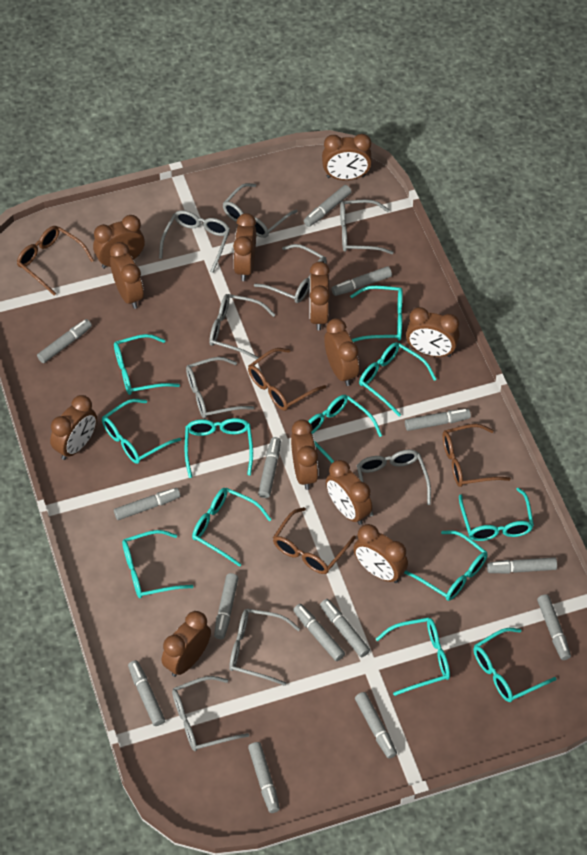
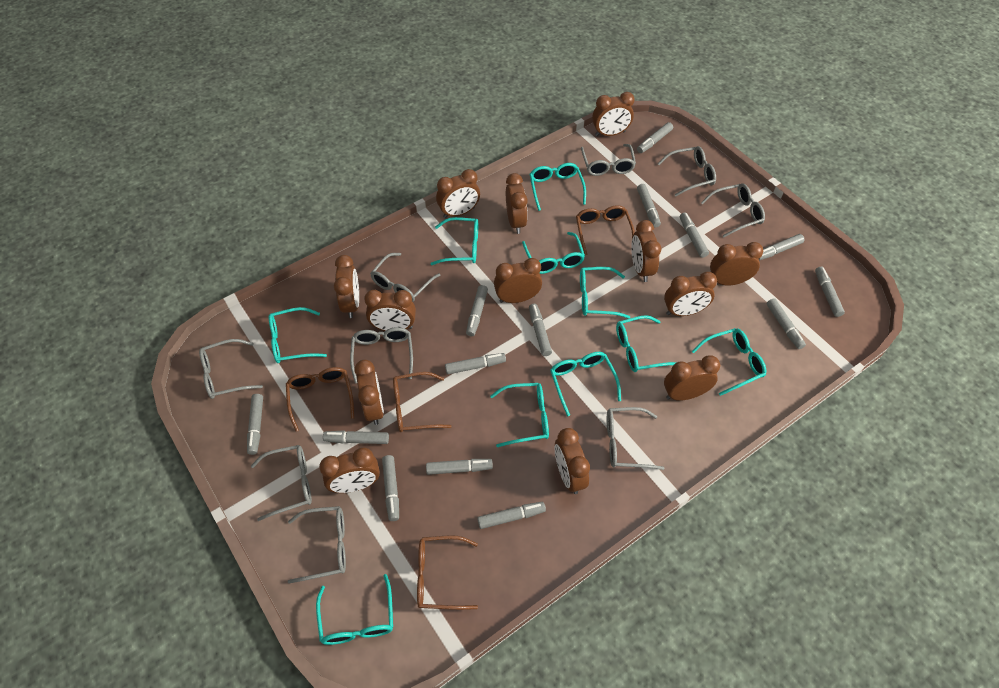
brown clock: 12 -> 13
turquoise glasses: 12 -> 10

